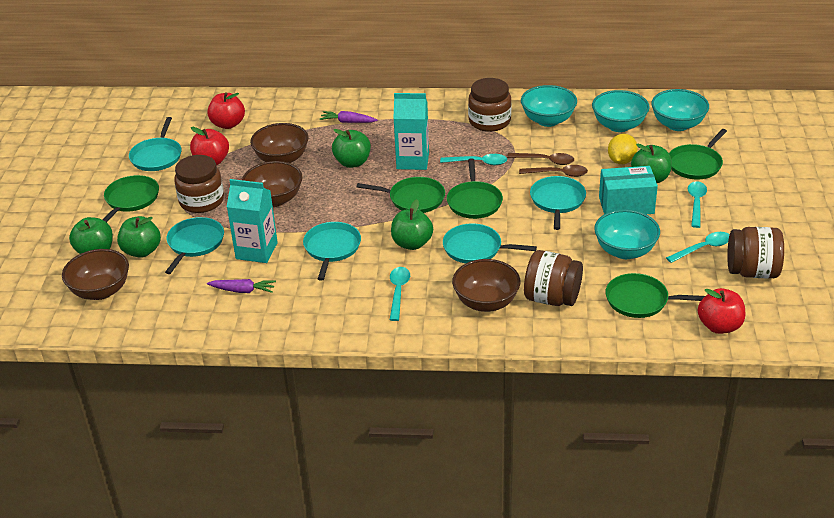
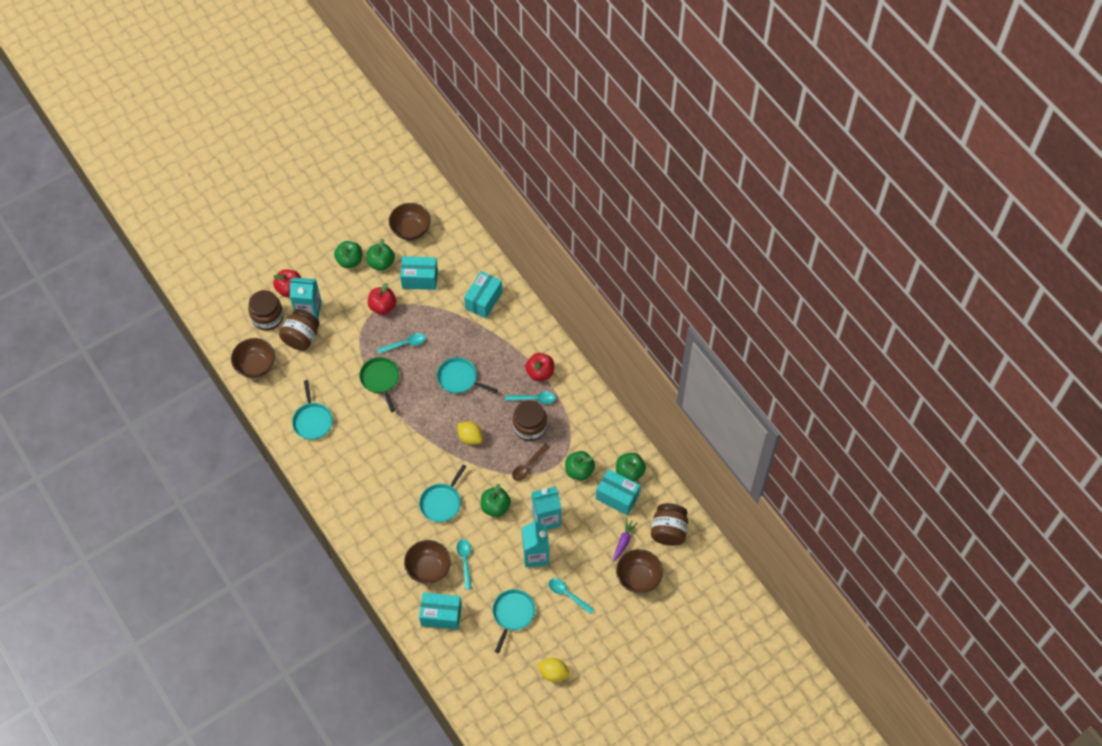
brown spoon: 2 -> 1
green pan: 5 -> 1
purple carrot: 2 -> 1
turquoise bowl: 4 -> 0
turquoise box: 1 -> 4
turquoise carton: 2 -> 3
turquoise pan: 5 -> 4
yellow lemon: 1 -> 2

